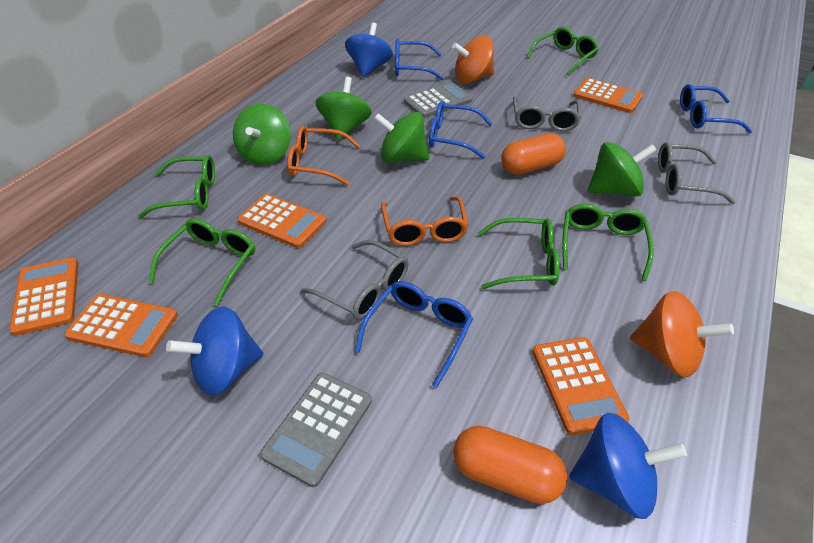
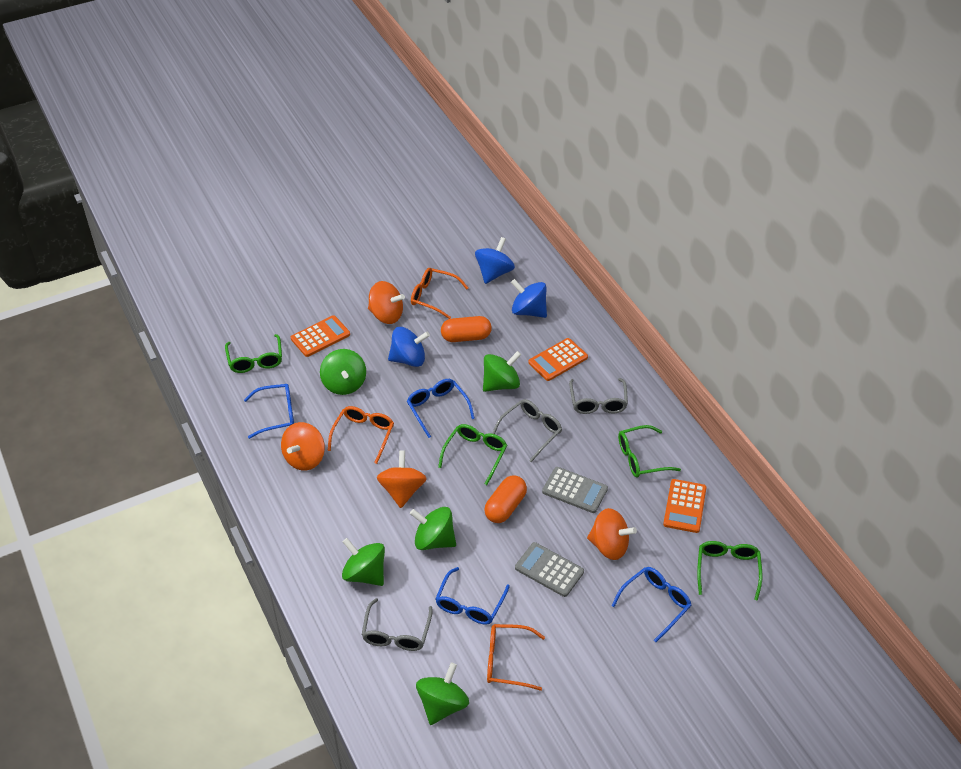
green glasses: 5 -> 4
green spinning top: 4 -> 5
orange calculator: 5 -> 3
orange glasses: 2 -> 3
orange spinning top: 2 -> 4

